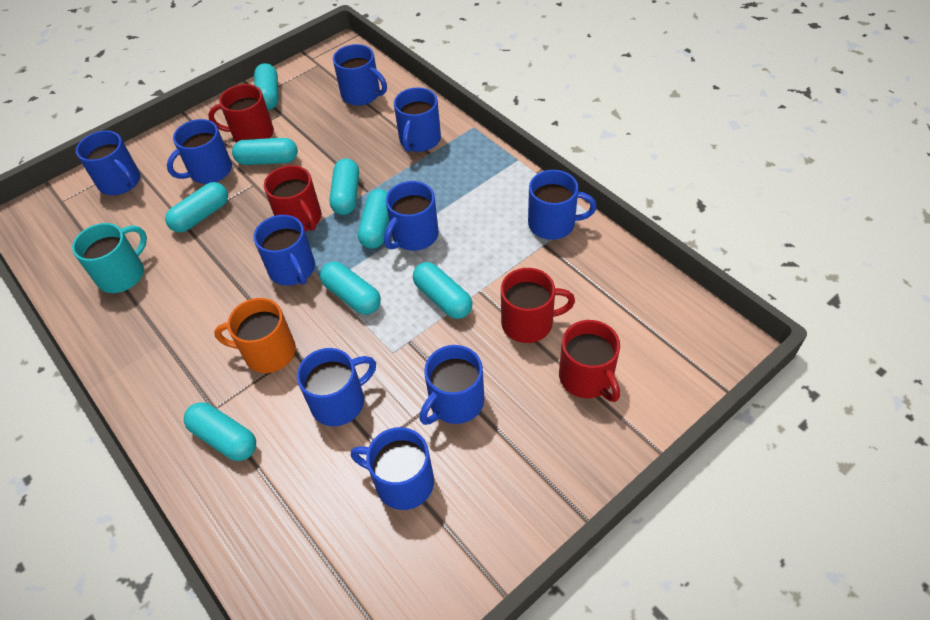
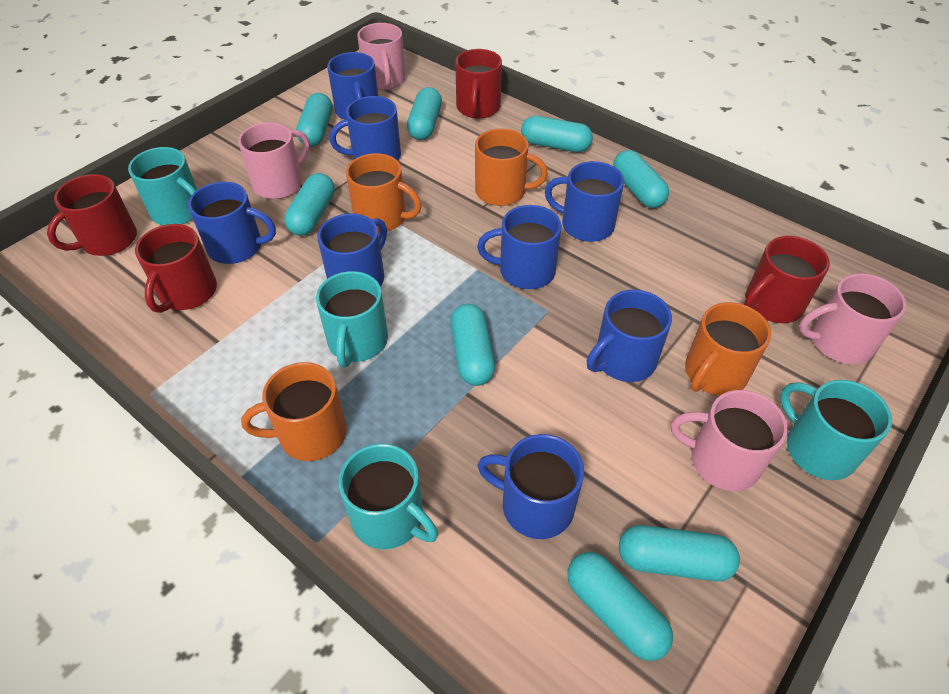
blue mug: 10 -> 8
orange mug: 1 -> 4
pink mug: 0 -> 4
turquoise mug: 1 -> 4

